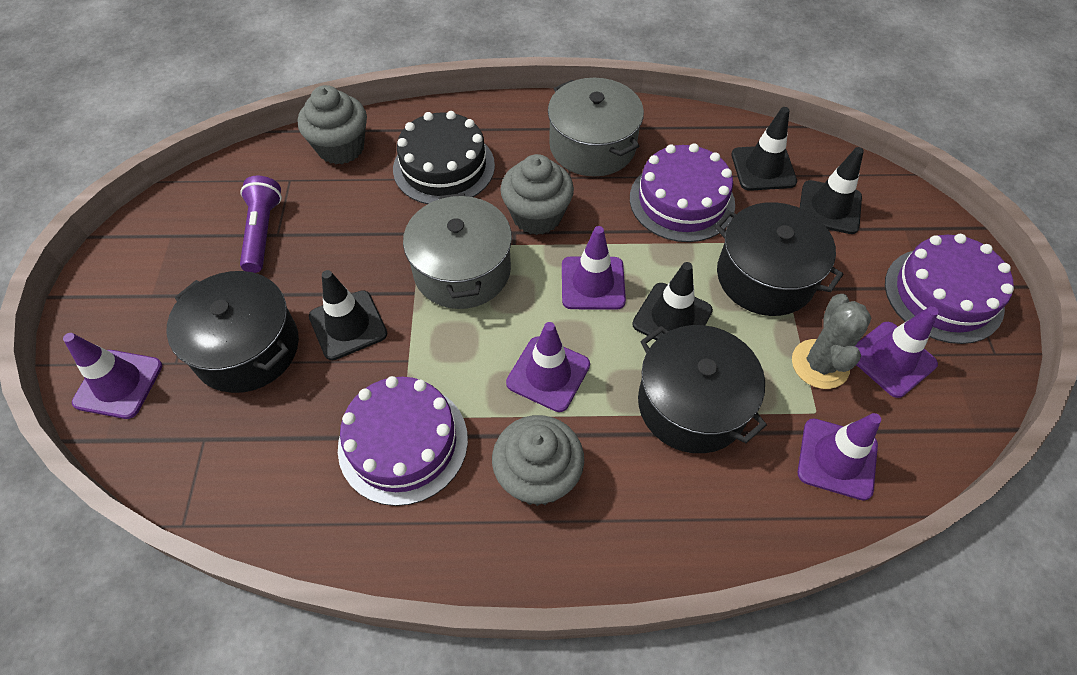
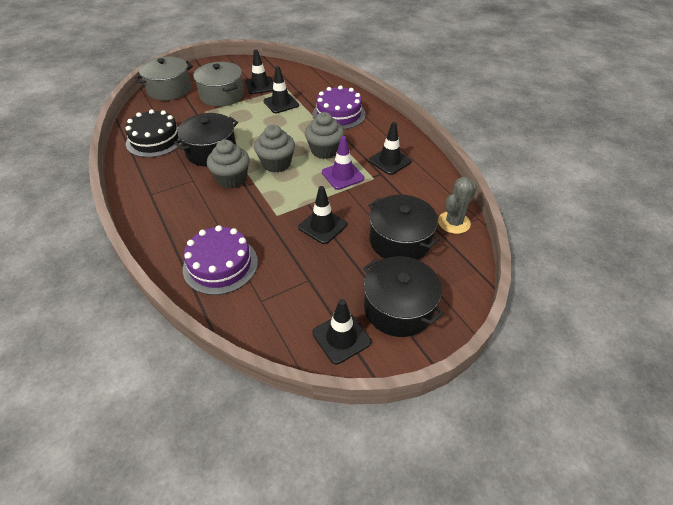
black traffic cone: 4 -> 5
purple cake: 3 -> 2
purple flashlight: 1 -> 0
purple traffic cone: 5 -> 1

